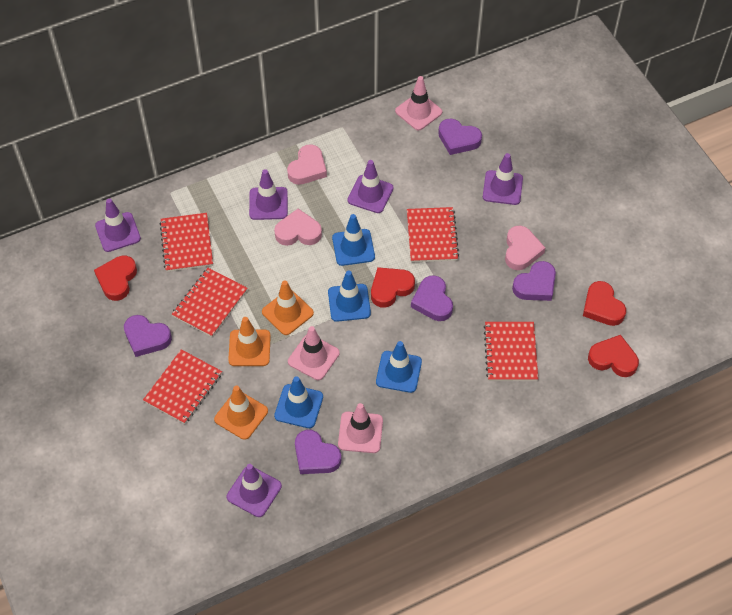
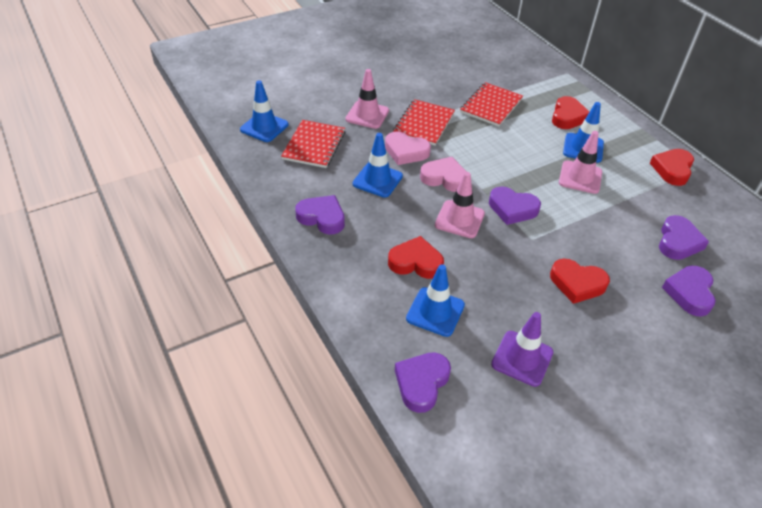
orange traffic cone: 3 -> 0
pink heart: 3 -> 2
purple traffic cone: 5 -> 1
red notebook: 5 -> 3

